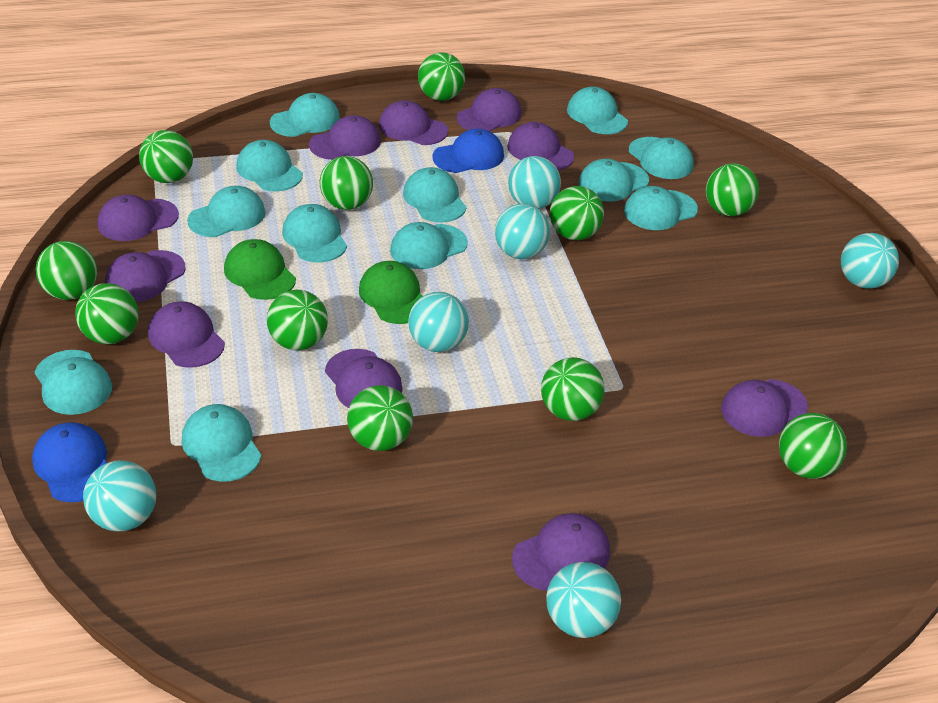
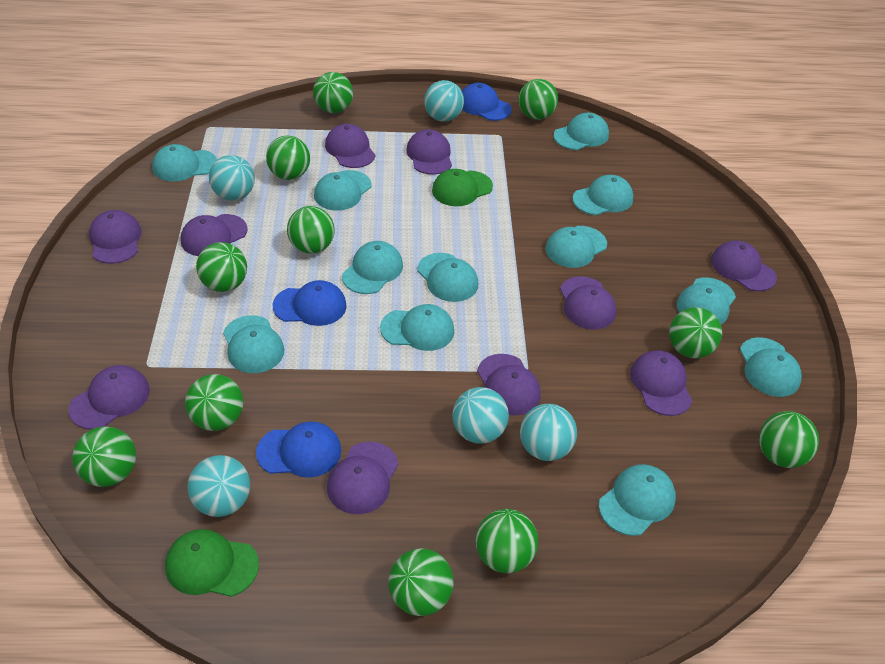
blue cap: 2 -> 3
turquoise ball: 6 -> 5

